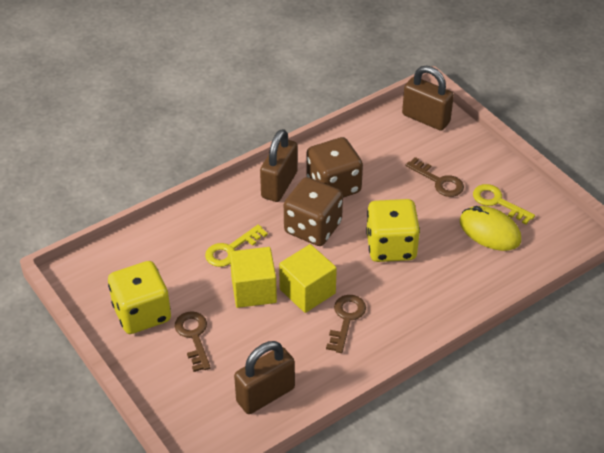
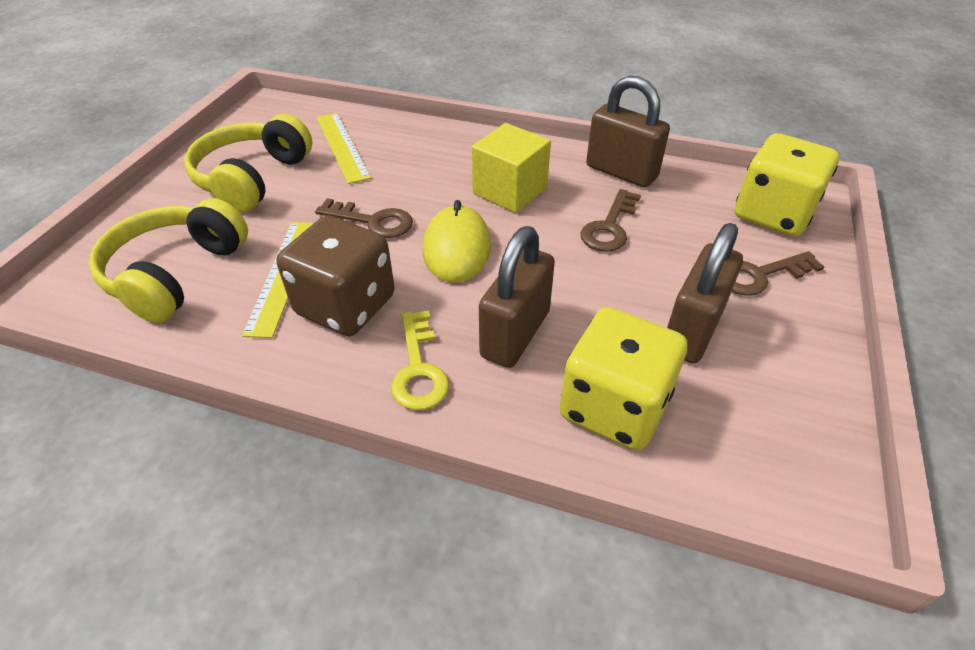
brown dice: 2 -> 1
yellow cube: 2 -> 1
yellow headphones: 0 -> 2
yellow key: 2 -> 1
yellow ruler: 0 -> 2

